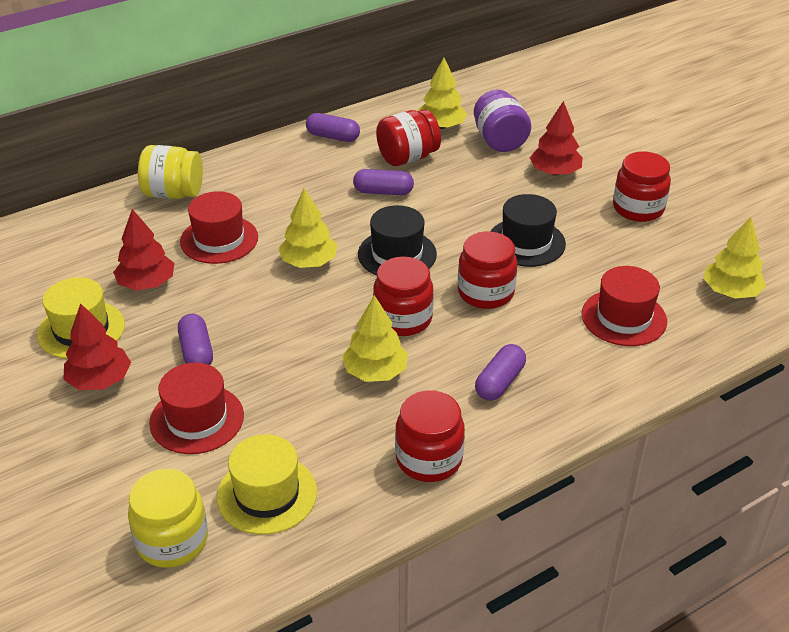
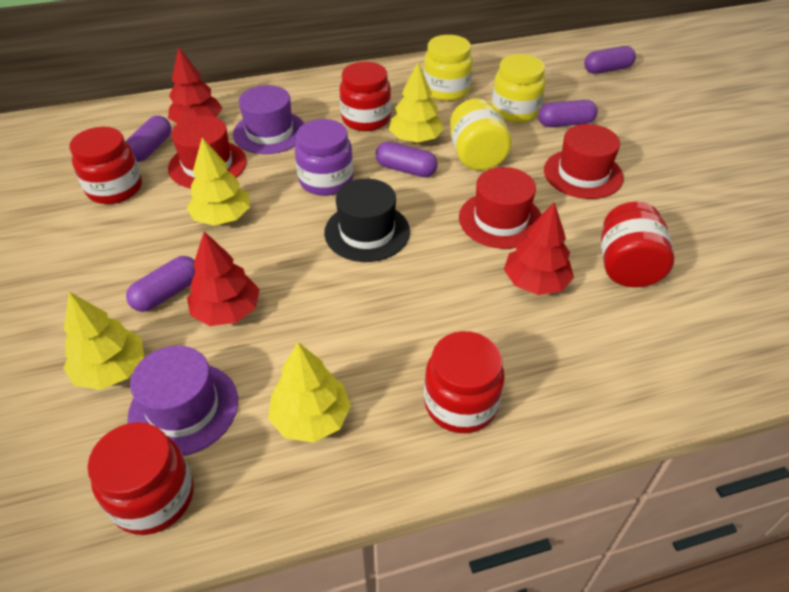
black hat: 2 -> 1
purple capsule: 4 -> 5
purple hat: 0 -> 2
yellow hat: 2 -> 0
yellow jar: 2 -> 3

